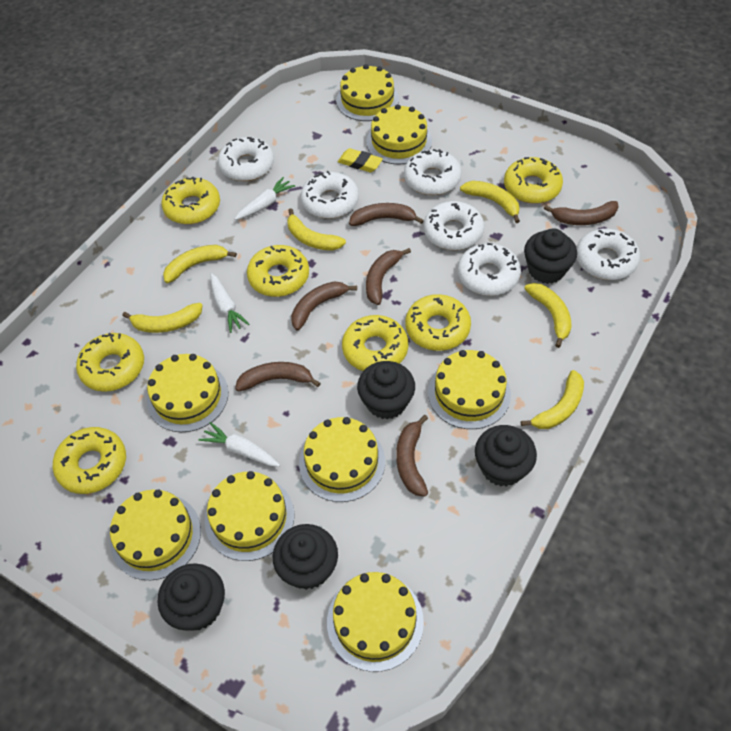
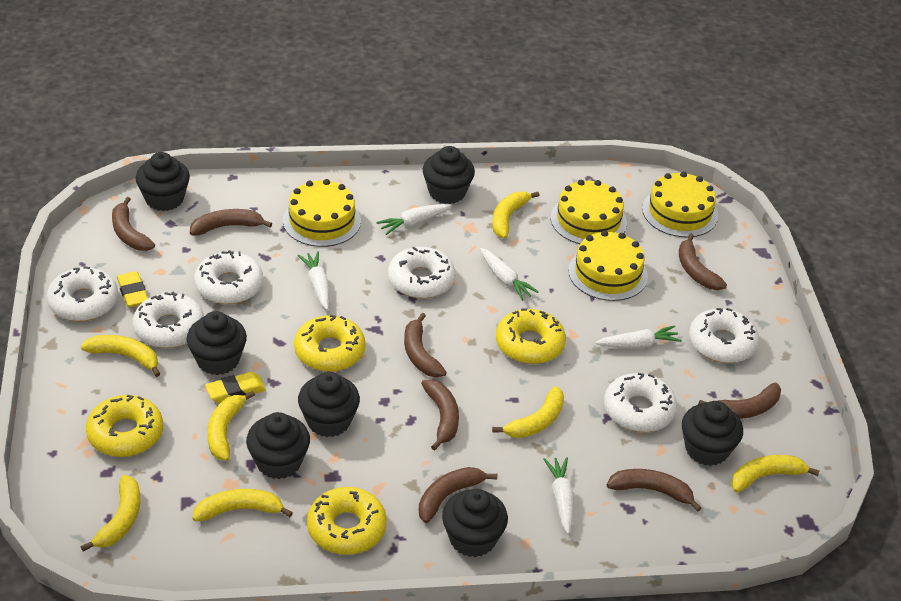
black cupcake: 5 -> 7
brown banana: 6 -> 8
white carrot: 3 -> 5
yellow banana: 6 -> 7
yellow cake: 8 -> 4
yellow donut: 7 -> 4
yellow eraser: 1 -> 2

